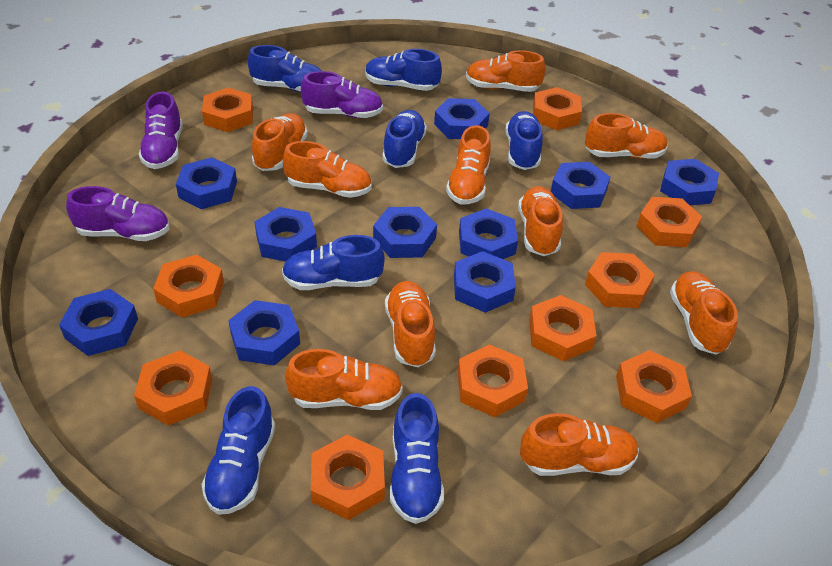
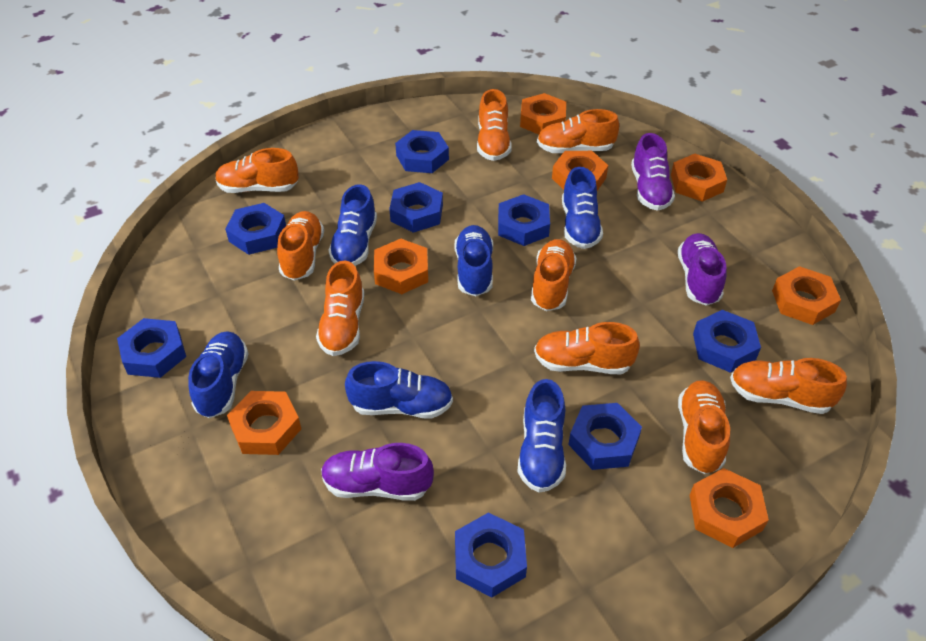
blue nut: 10 -> 8
blue shoe: 7 -> 6
orange nut: 10 -> 7
orange shoe: 10 -> 9

